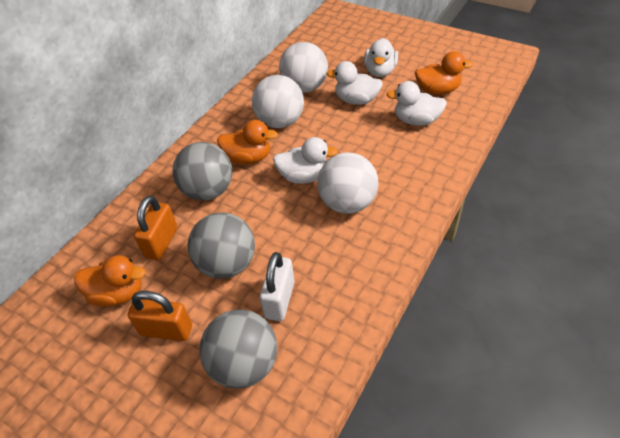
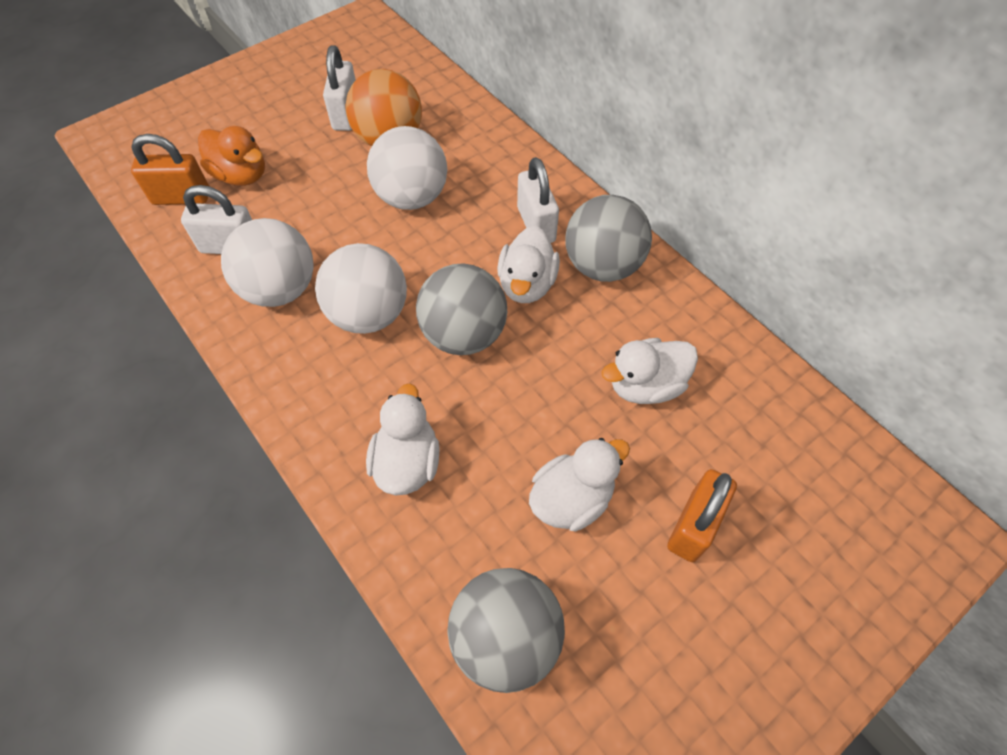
orange ball: 0 -> 1
orange duck: 3 -> 1
white padlock: 1 -> 3

